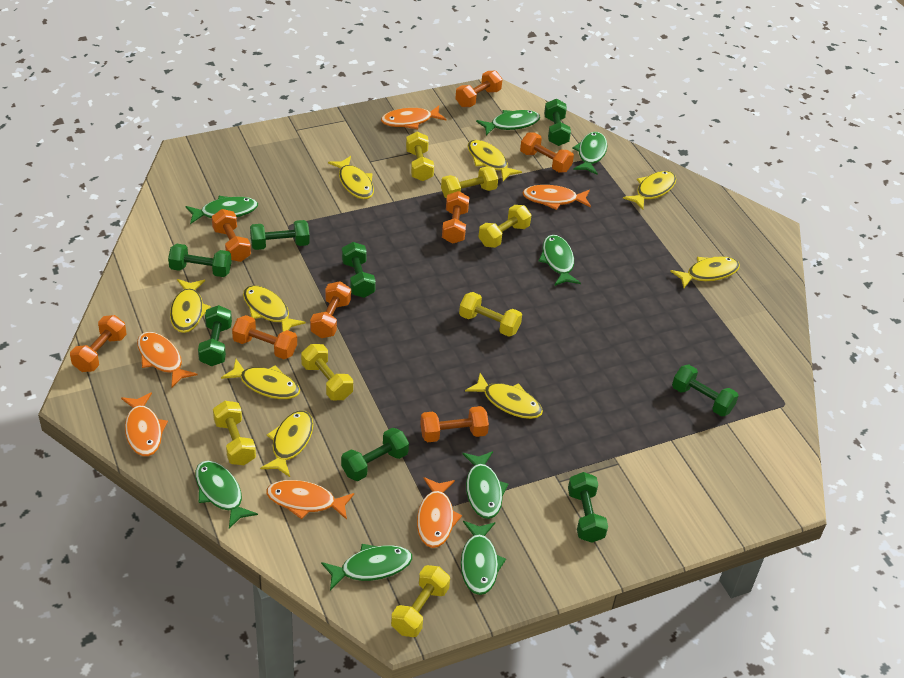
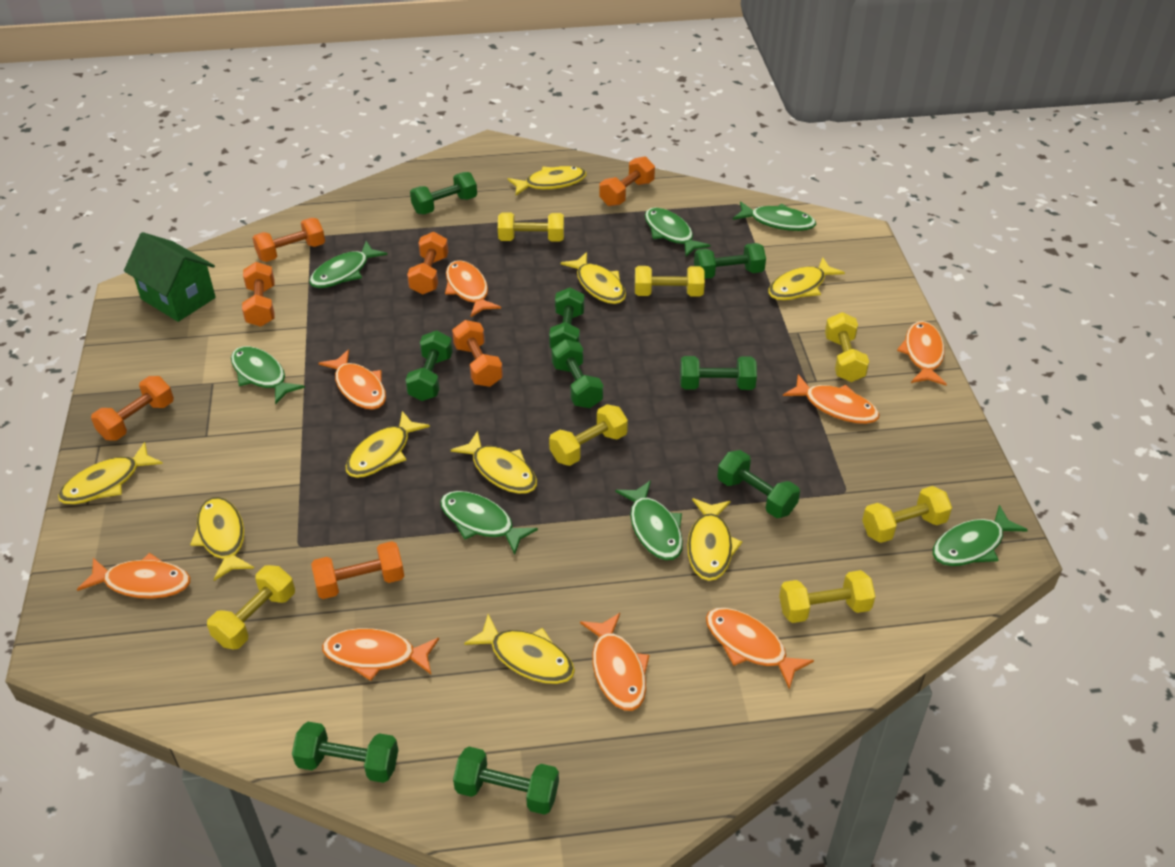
green dumbbell: 8 -> 9
green fish: 8 -> 7
green house: 0 -> 1
orange dumbbell: 8 -> 7
orange fish: 6 -> 8

